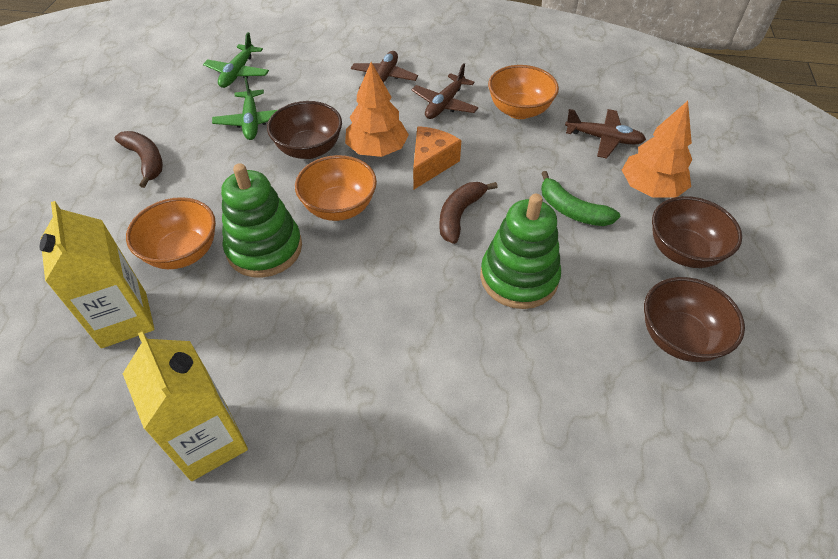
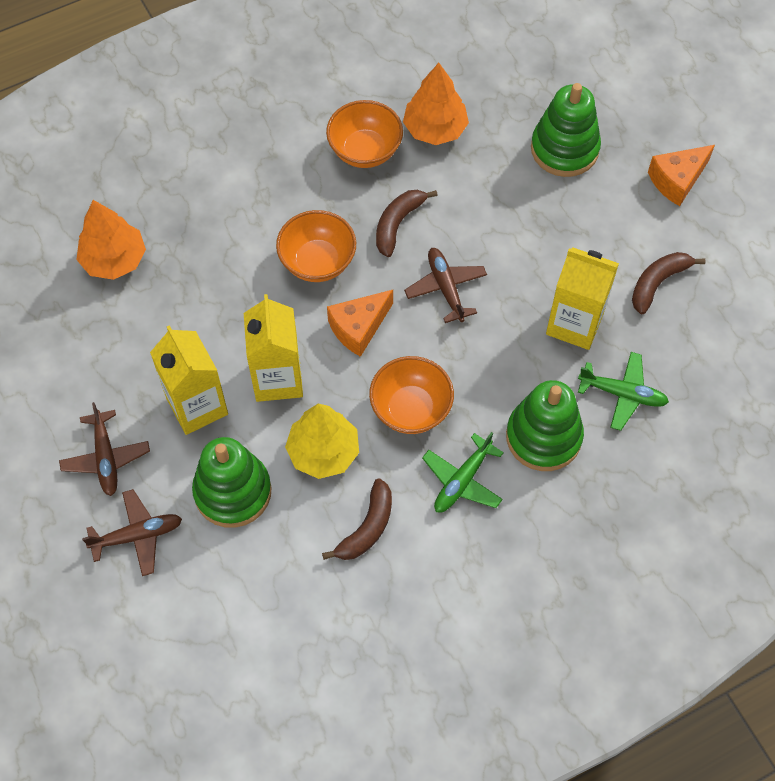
brown banana: 2 -> 3
brown bowl: 3 -> 0
green banana: 1 -> 0
green stacking toy: 2 -> 3
orange cheese: 1 -> 2
yellow carton: 2 -> 3
yellow tree: 0 -> 1

